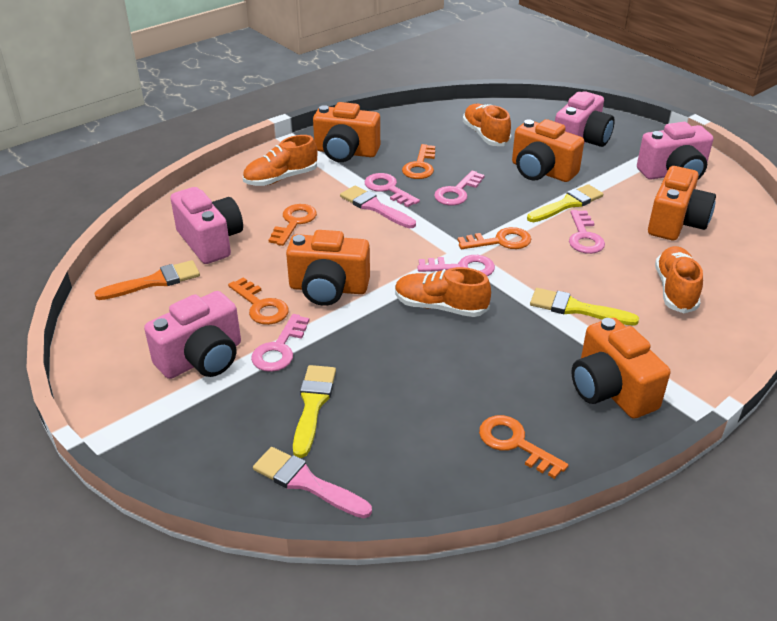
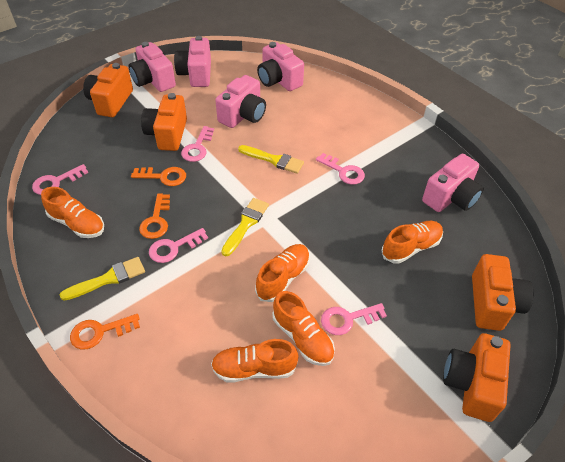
orange brush: 1 -> 0
orange camera: 5 -> 4
orange key: 5 -> 3
orange shoe: 4 -> 5
pink brush: 2 -> 0
pink camera: 4 -> 5

